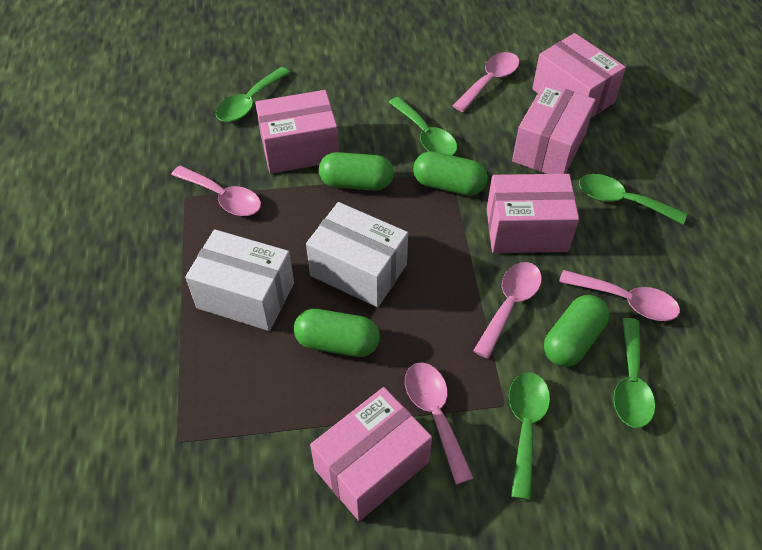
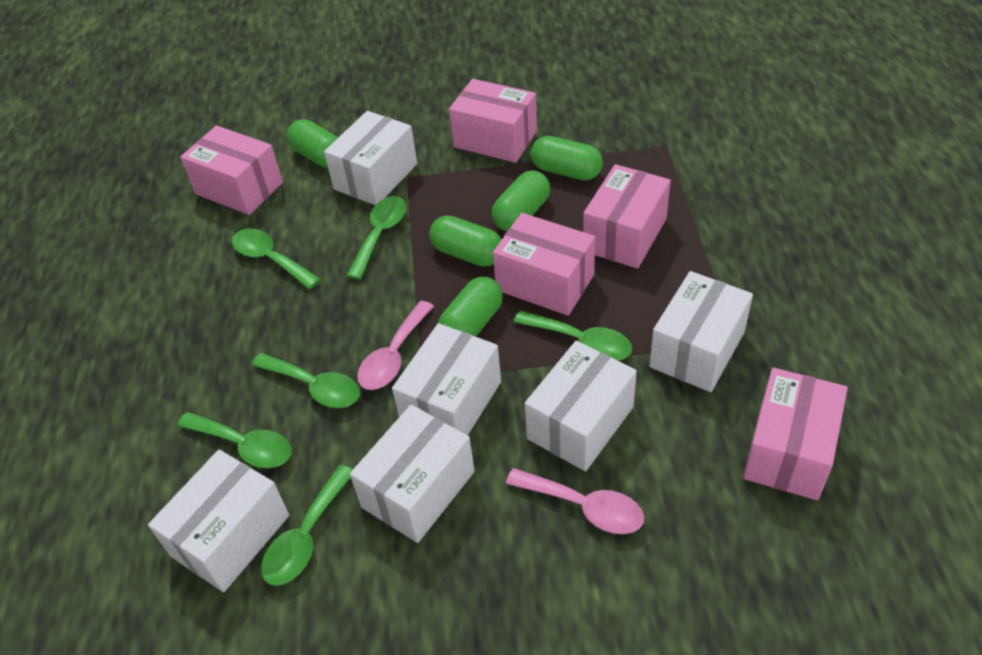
green capsule: 4 -> 5
green spoon: 5 -> 6
pink spoon: 5 -> 2
white box: 2 -> 6

